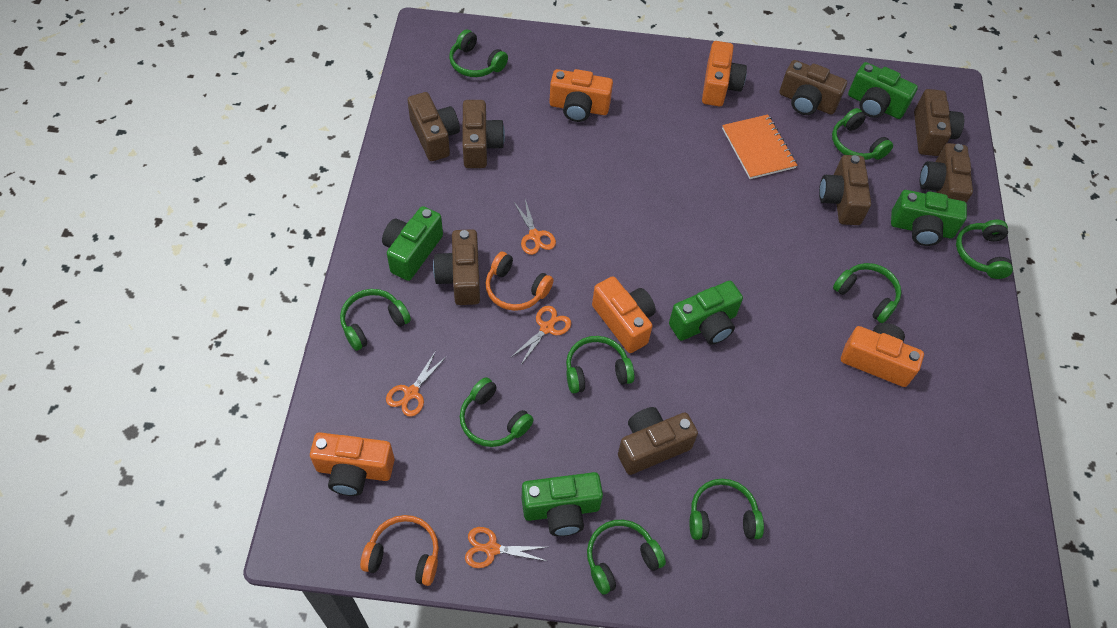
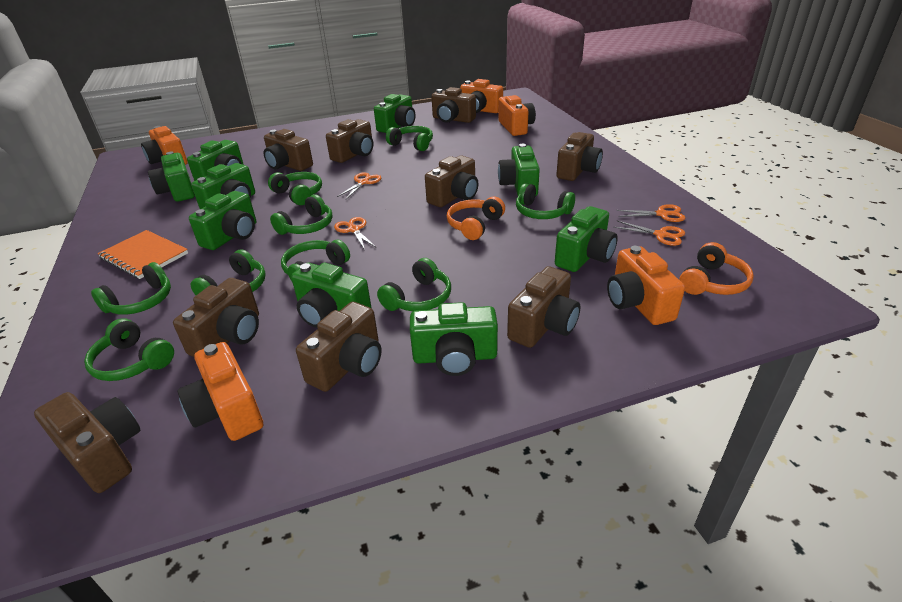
brown camera: 8 -> 9
green camera: 5 -> 9

